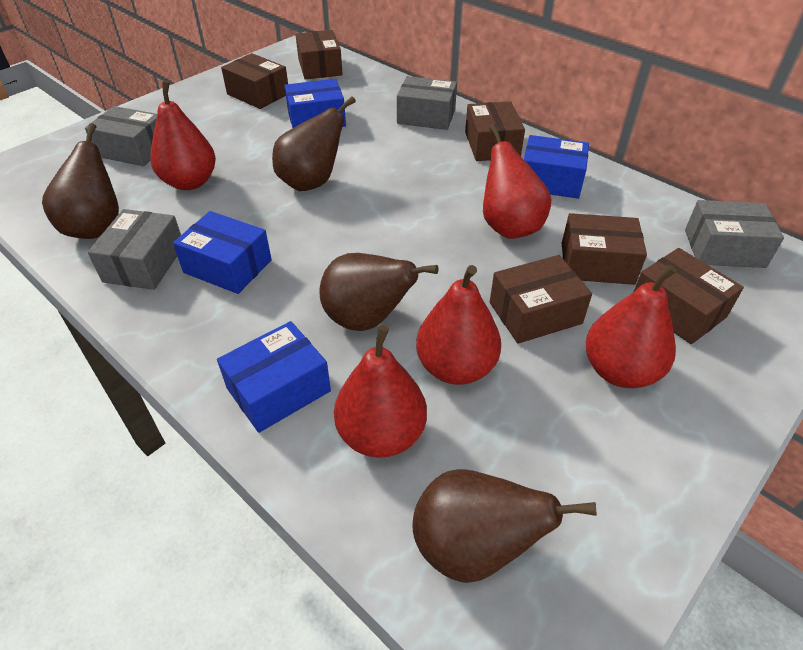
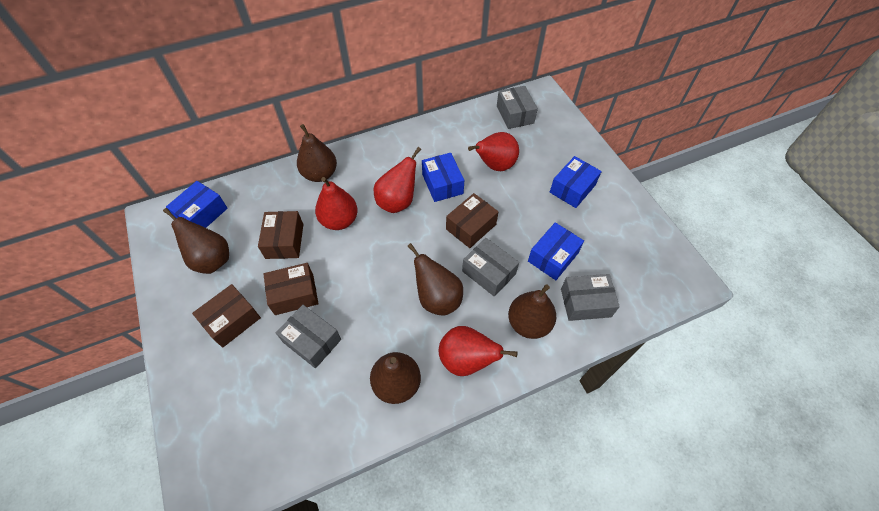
brown box: 6 -> 4
brown pear: 4 -> 5
red pear: 5 -> 4

